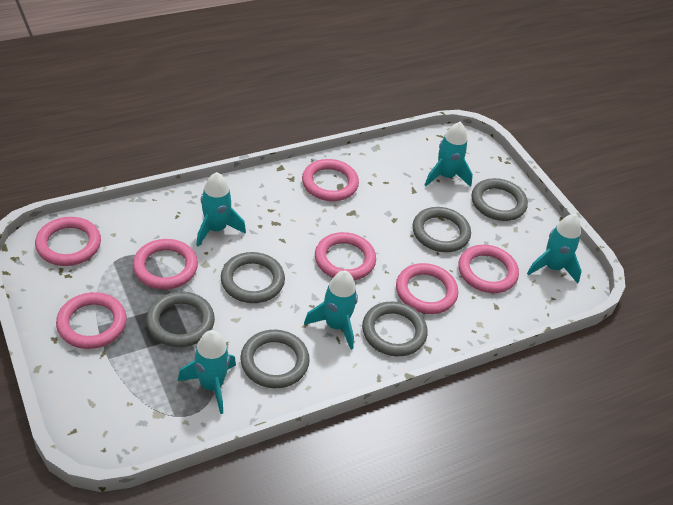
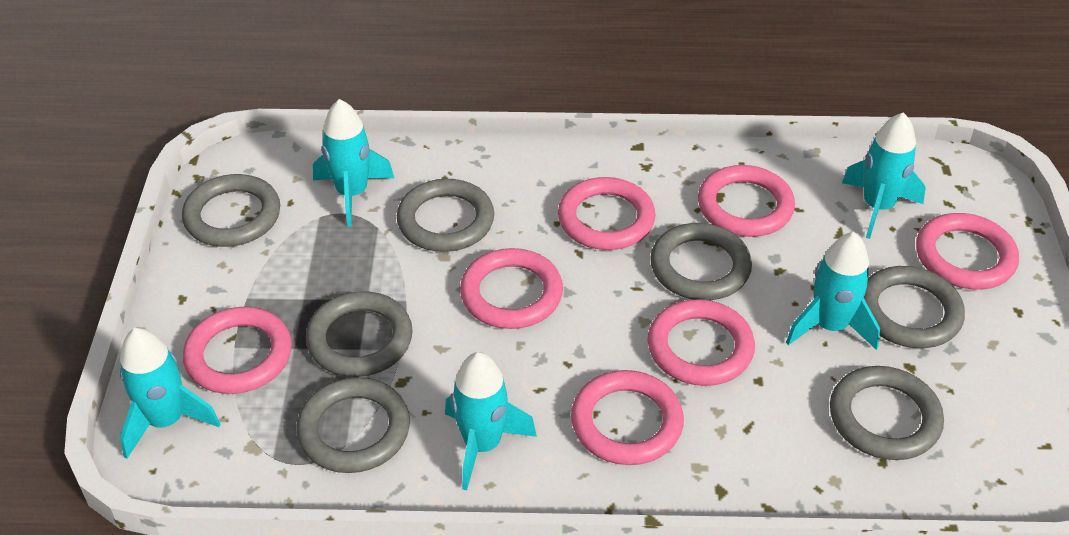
grey ring: 6 -> 7

